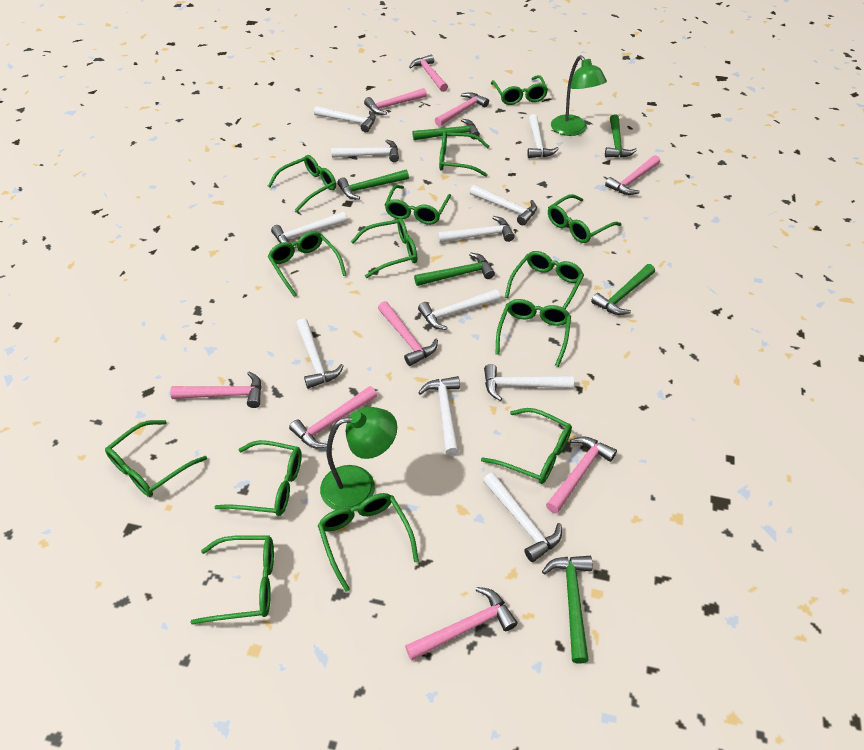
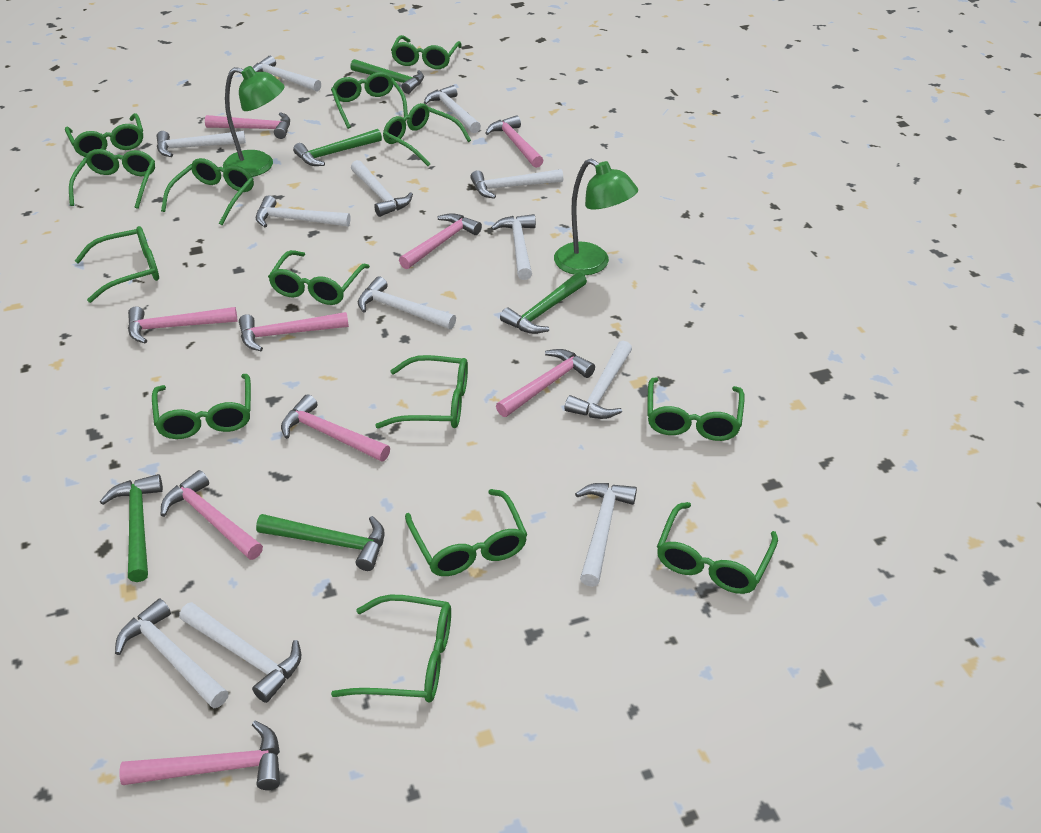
green hammer: 6 -> 5
white hammer: 11 -> 12

